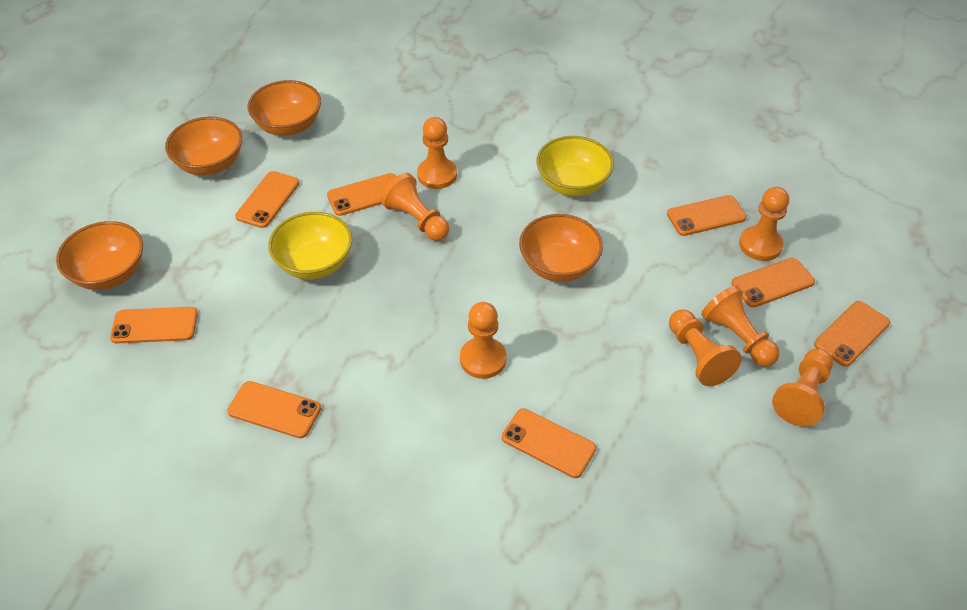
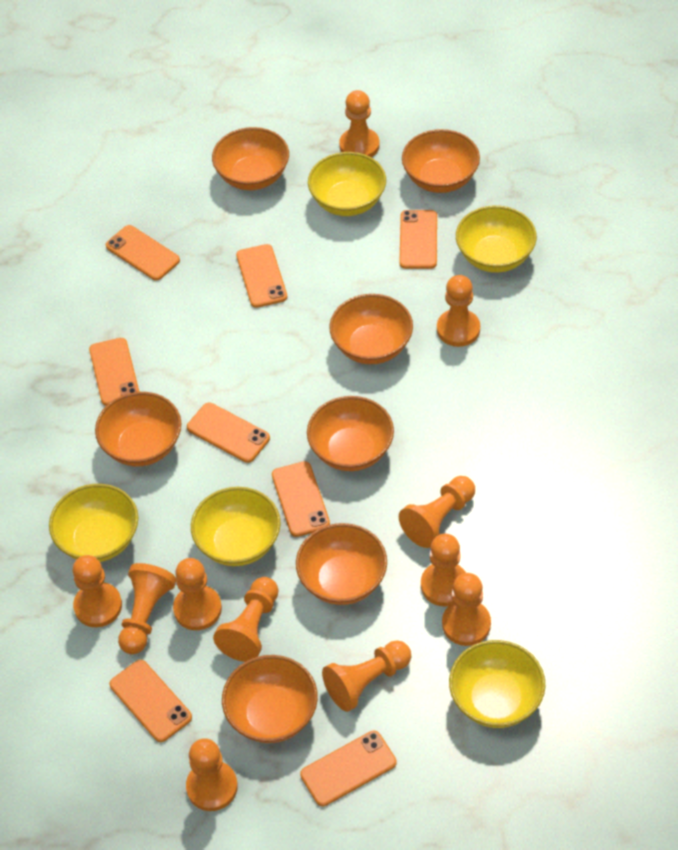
orange bowl: 4 -> 7
orange pawn: 7 -> 11
yellow bowl: 2 -> 5

